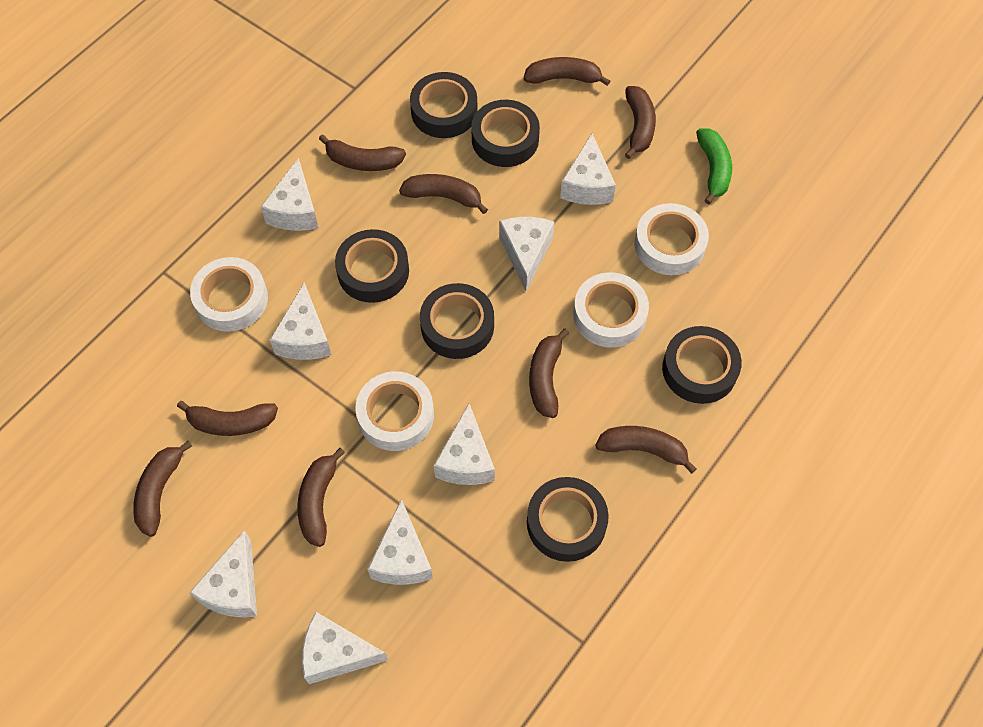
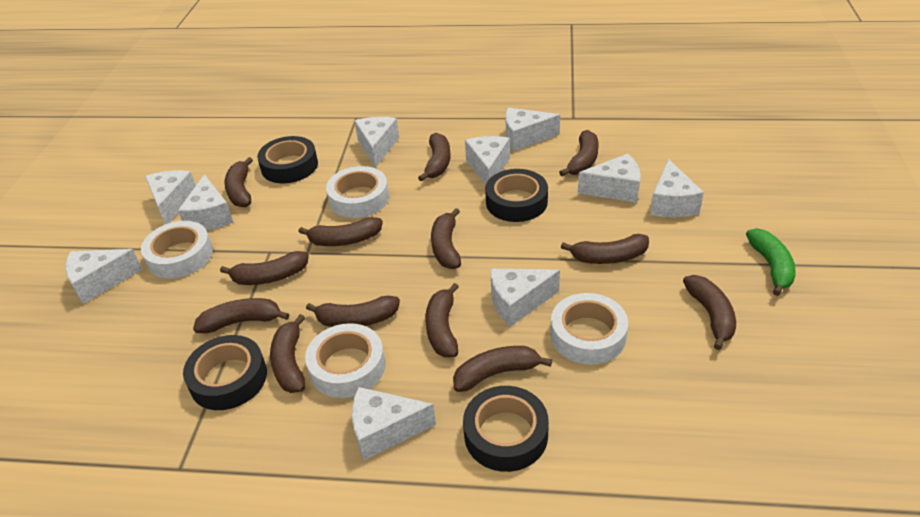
black tape: 6 -> 4
brown banana: 9 -> 13
white cheese: 8 -> 10

